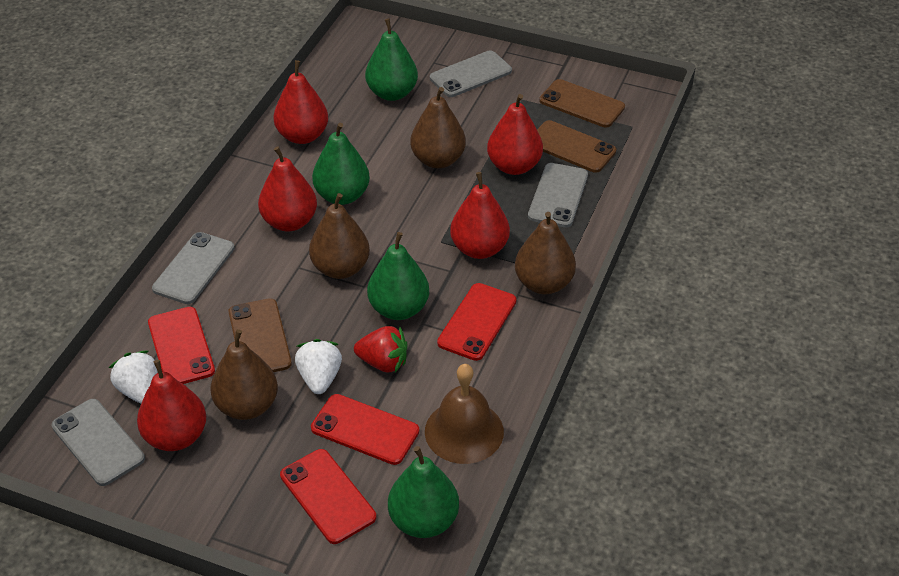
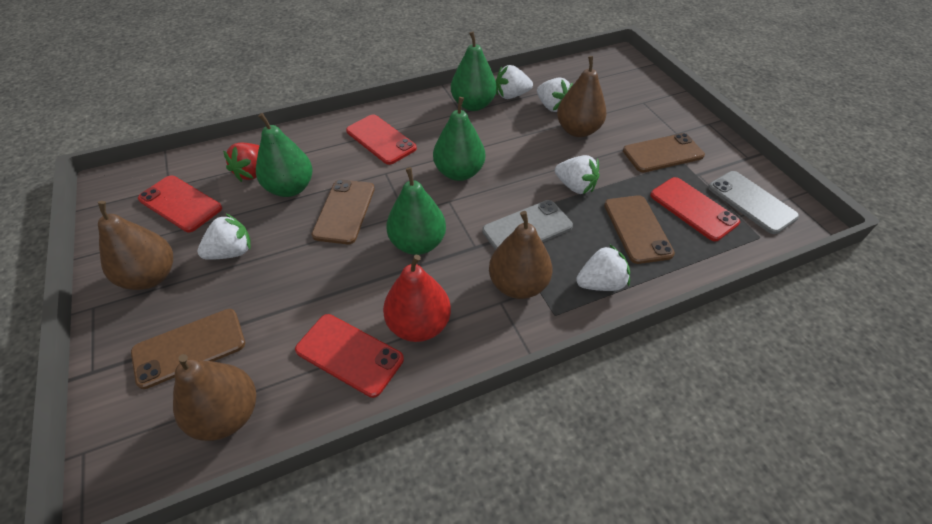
brown bell: 1 -> 0
brown phone: 3 -> 4
grey phone: 4 -> 2
red pear: 5 -> 1
white strawberry: 2 -> 5

